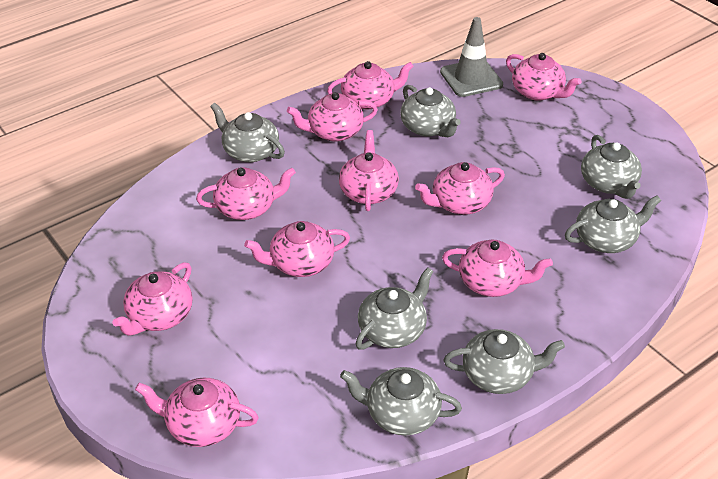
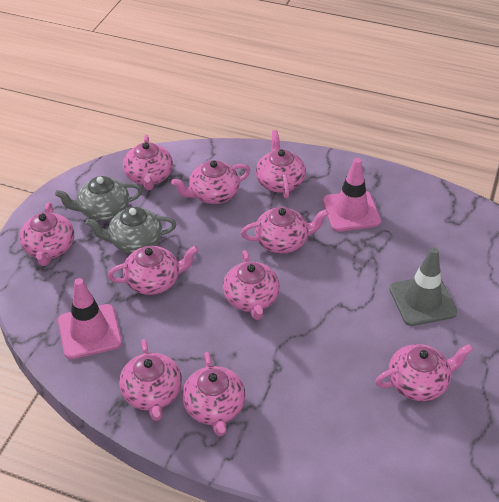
grey teapot: 7 -> 2
pink traffic cone: 0 -> 2

